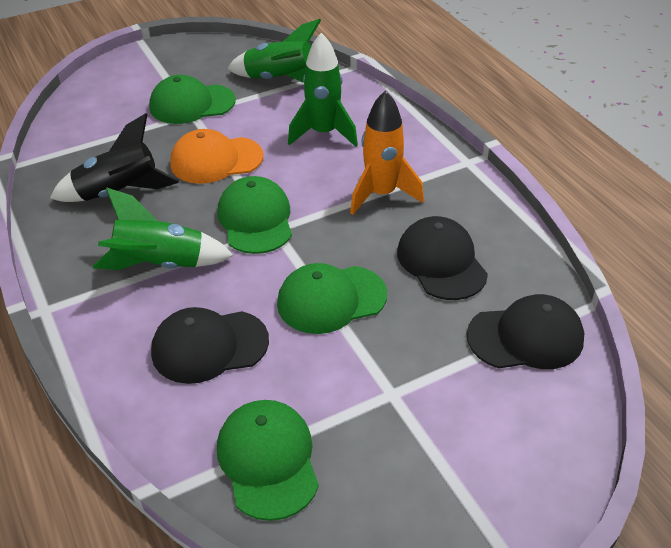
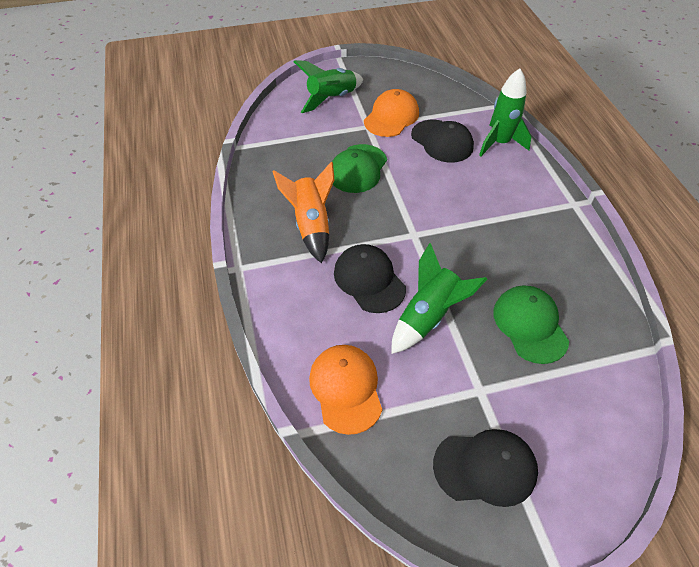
black rocket: 1 -> 0
green cap: 4 -> 2
orange cap: 1 -> 2

